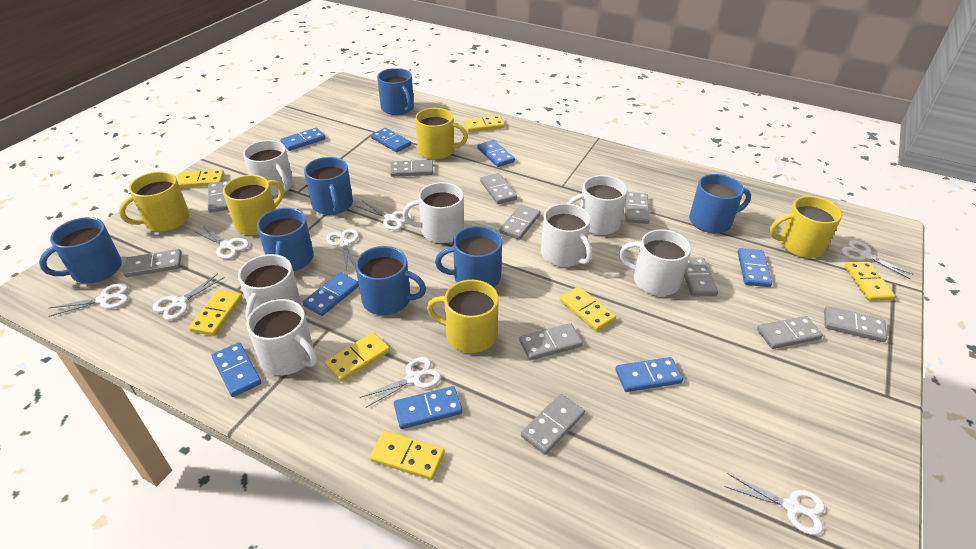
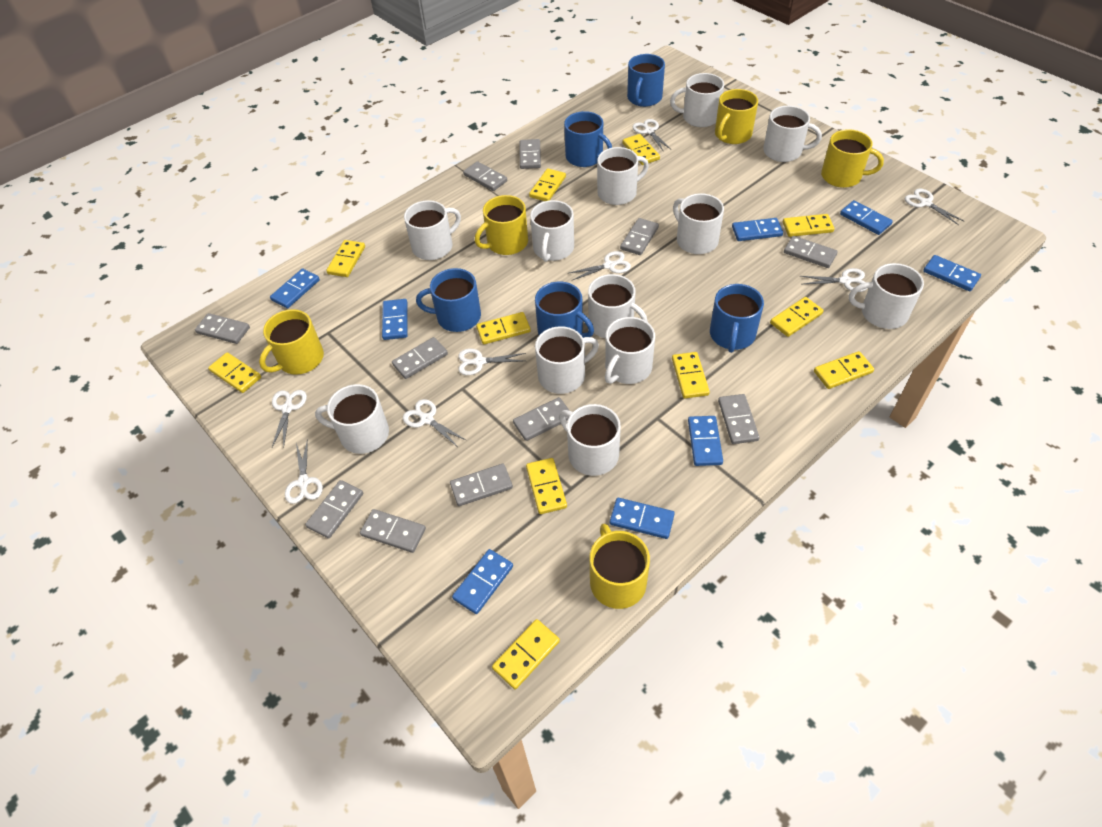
blue mug: 7 -> 5
white mug: 7 -> 12
yellow domino: 7 -> 11

